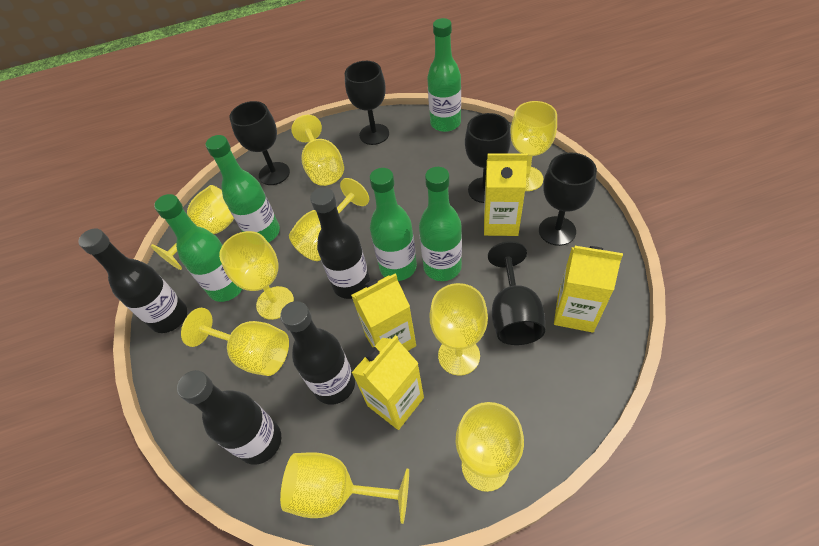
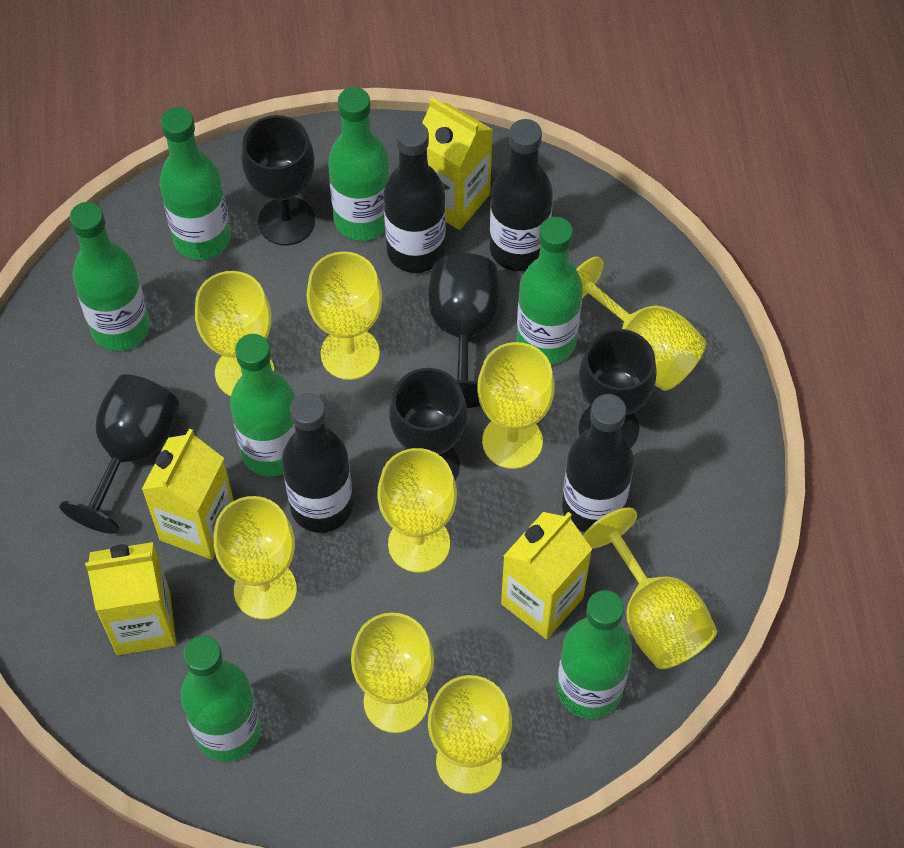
green bottle: 5 -> 7

